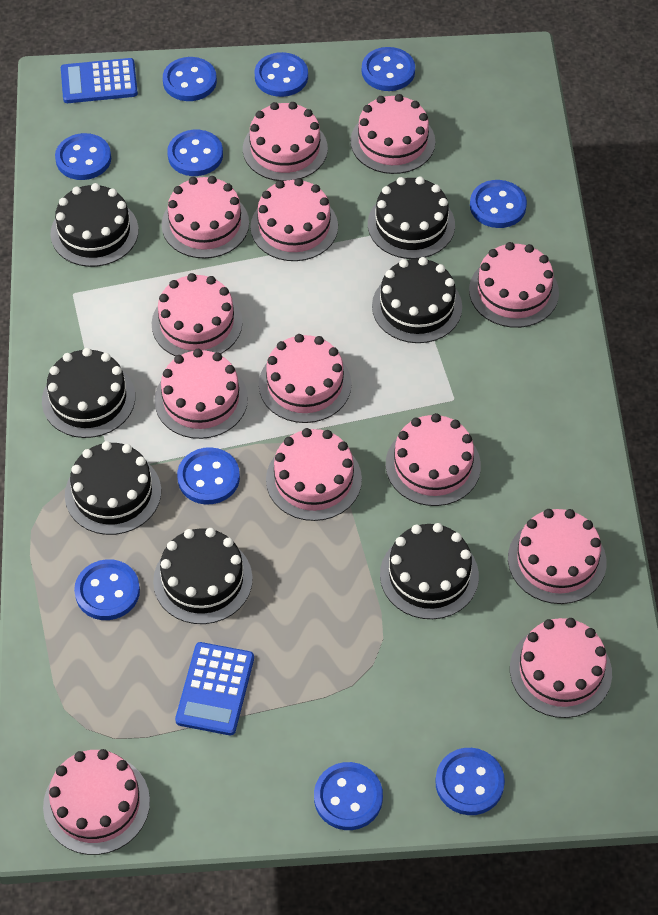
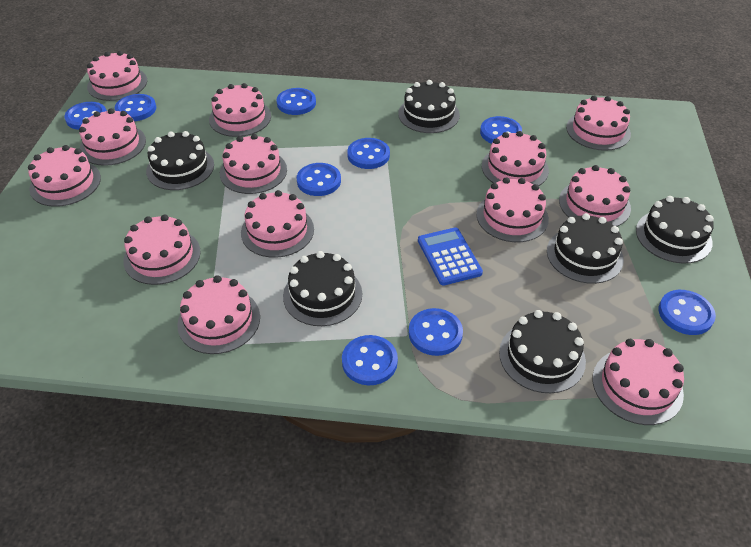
black cake: 7 -> 6
blue button: 10 -> 9
blue calculator: 2 -> 1

